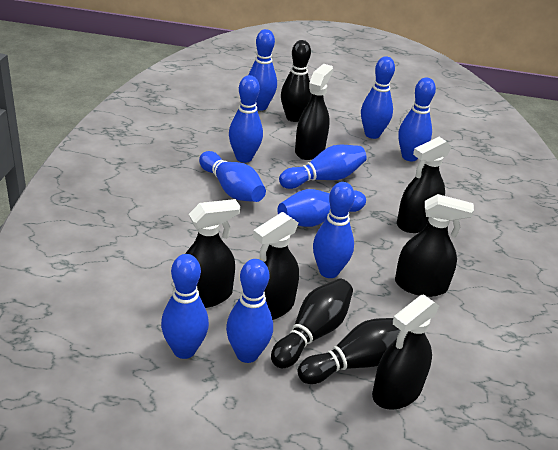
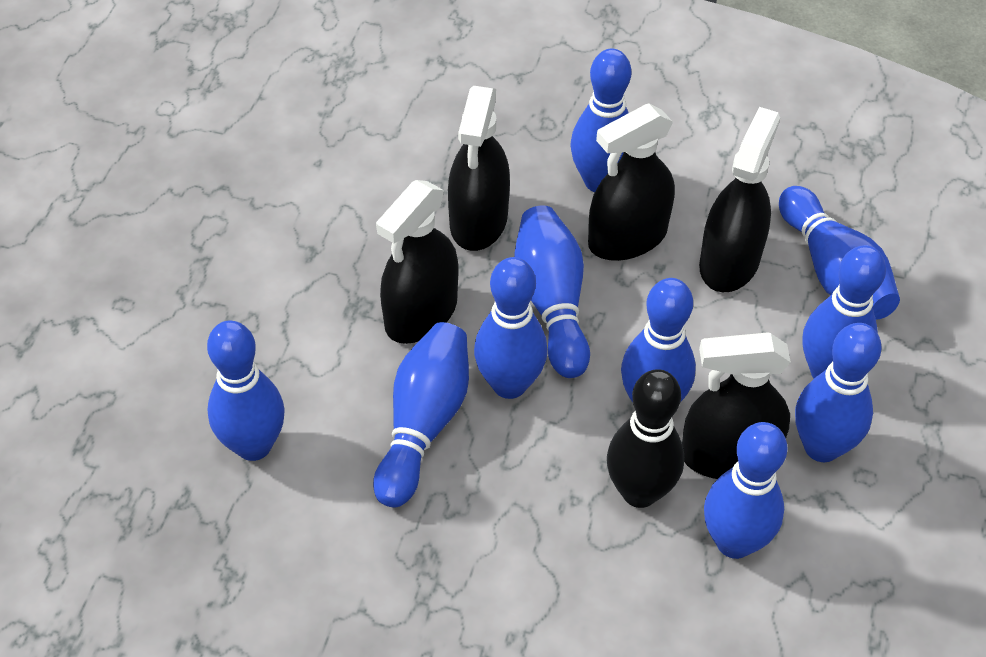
black bowling pin: 3 -> 1
black spray bottle: 6 -> 5

